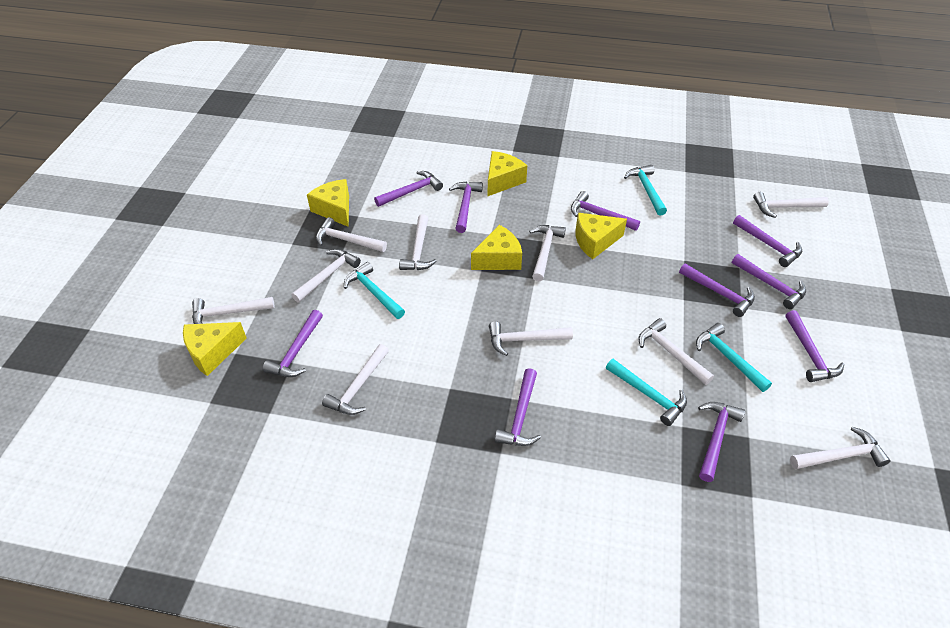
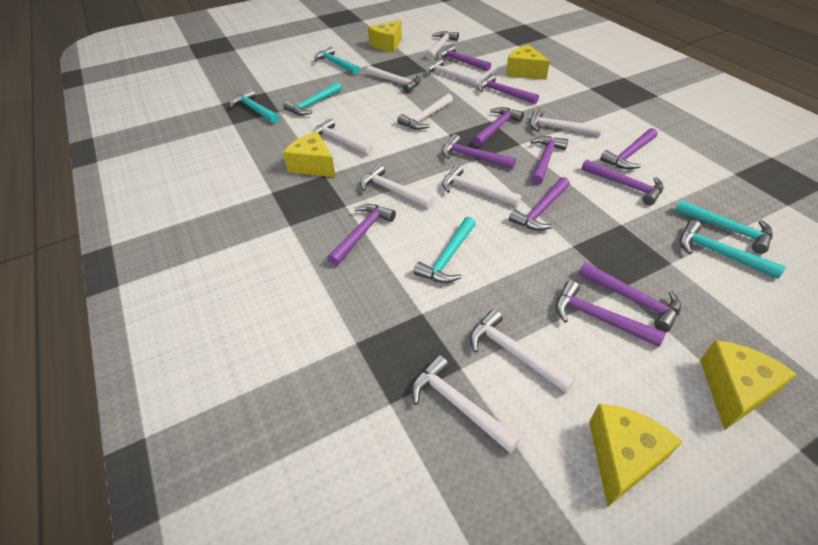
purple hammer: 10 -> 11
turquoise hammer: 4 -> 6

